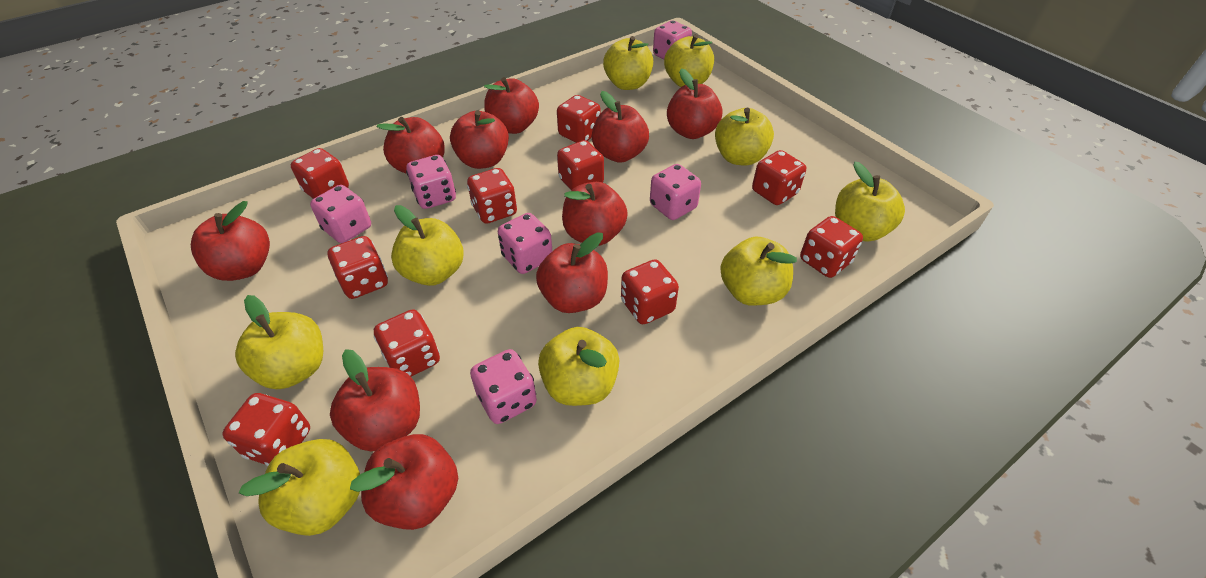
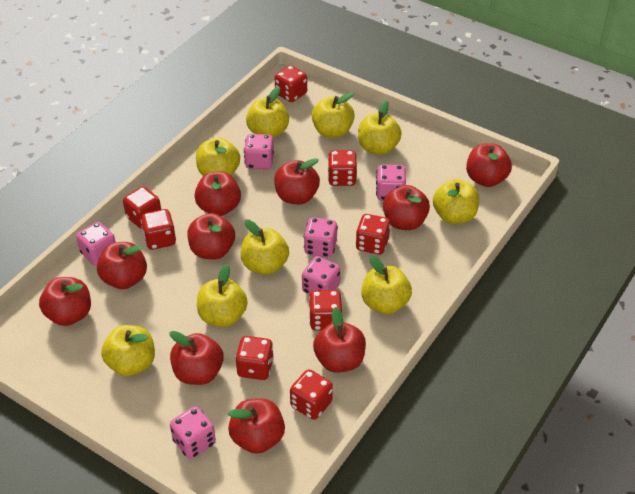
red dice: 10 -> 8

